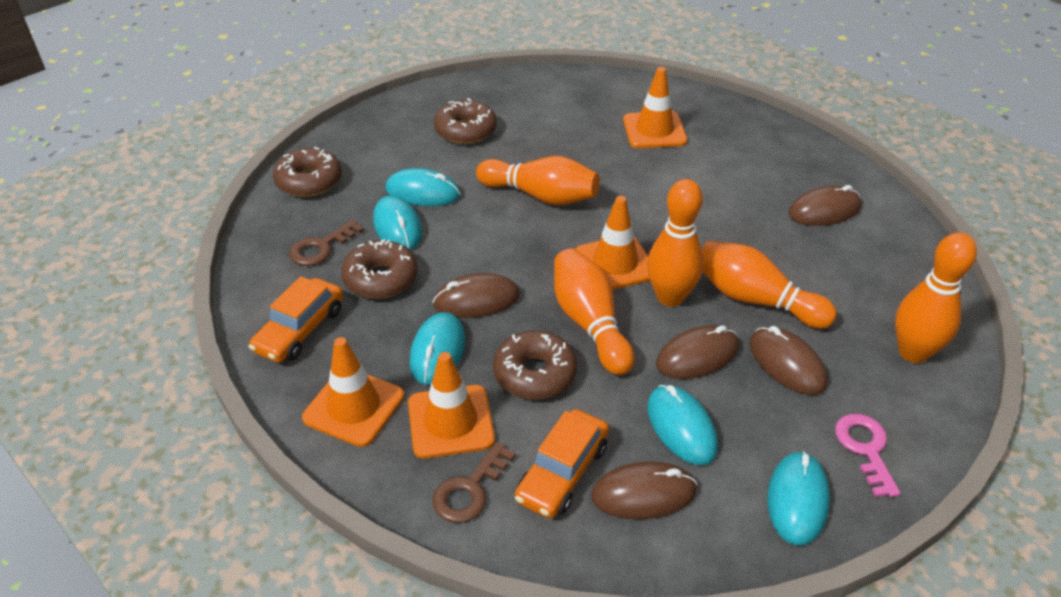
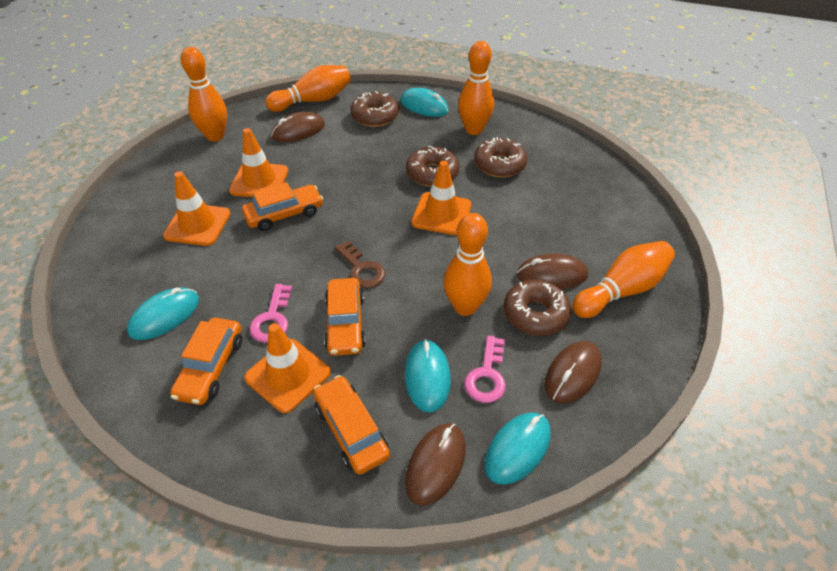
brown key: 2 -> 1
brown mouse: 5 -> 4
orange car: 2 -> 4
pink key: 1 -> 2
turquoise mouse: 5 -> 4

